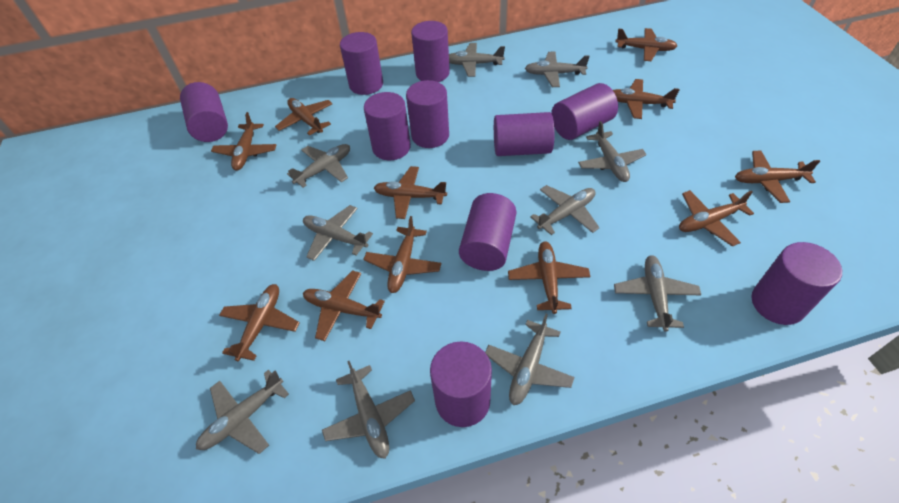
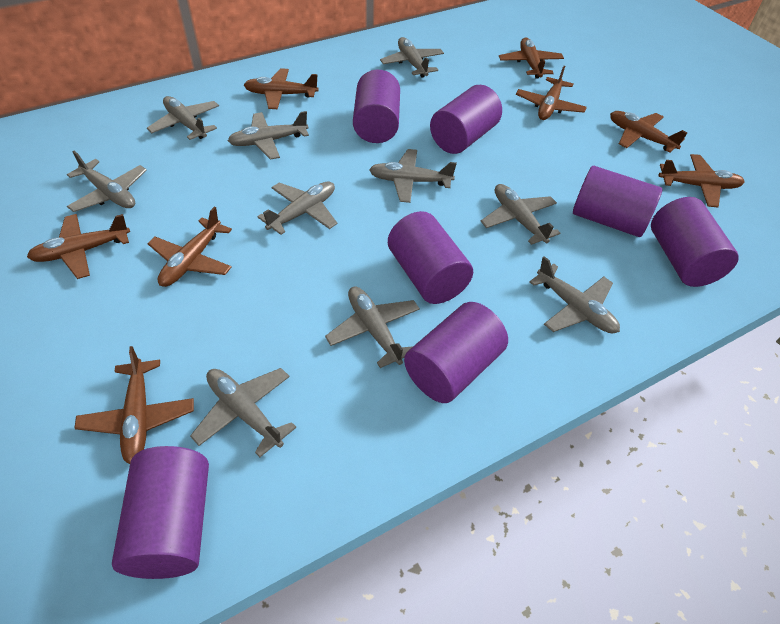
brown plane: 11 -> 8
purple cylinder: 10 -> 7

